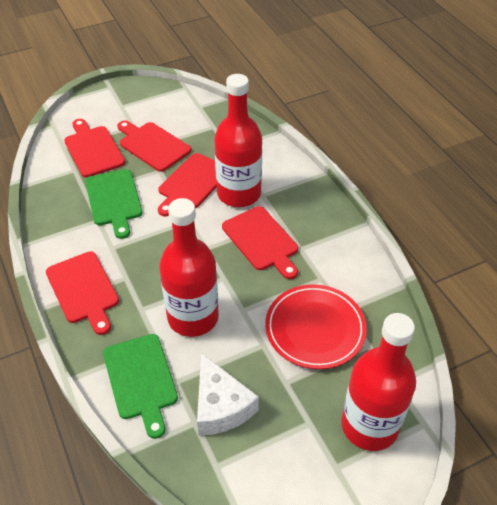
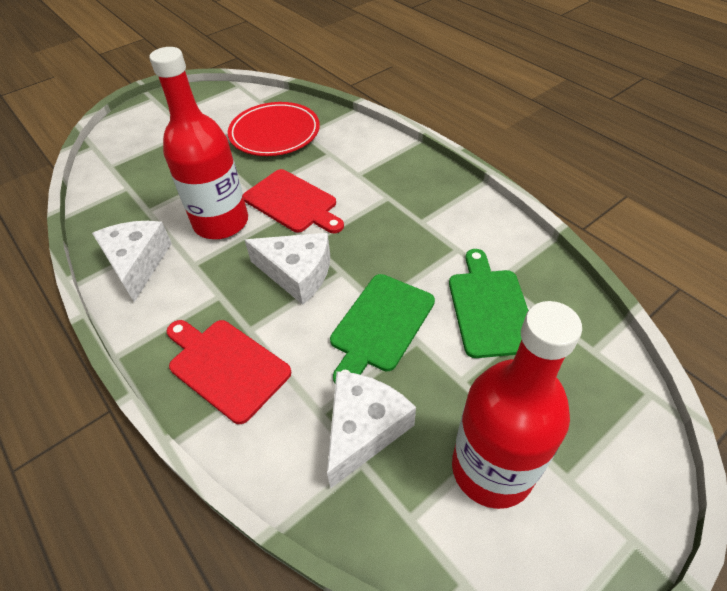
red bottle: 3 -> 2
red cutting board: 5 -> 2
white cheese: 1 -> 3

